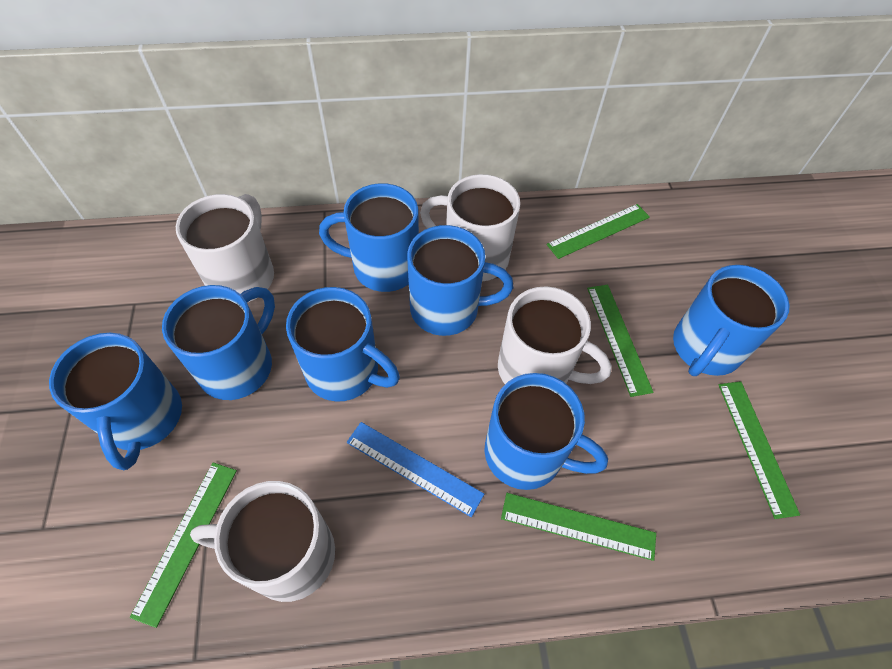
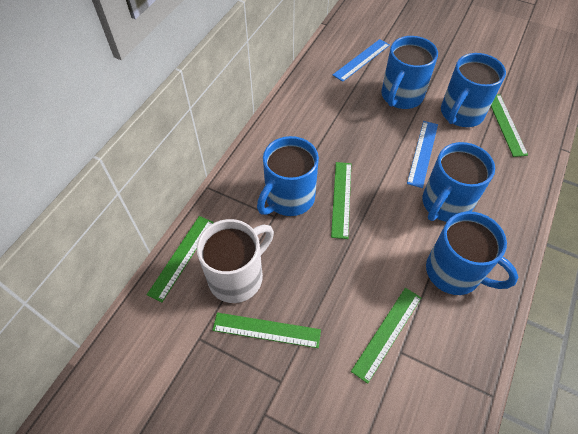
blue mug: 7 -> 5
blue ruler: 1 -> 2
white mug: 4 -> 1

